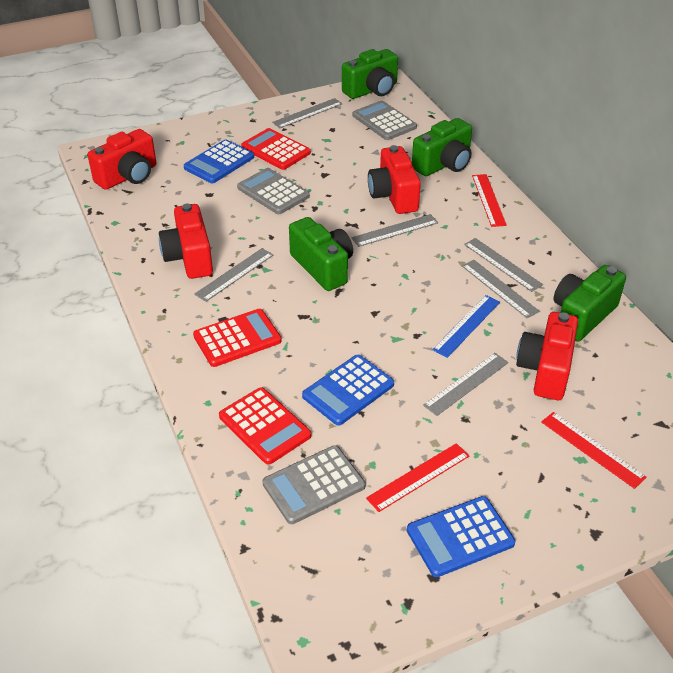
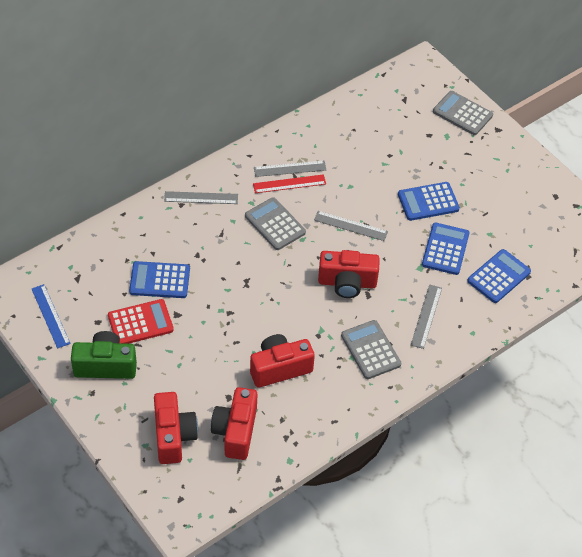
blue calculator: 3 -> 4
green camera: 4 -> 1
grey ruler: 6 -> 4
red calculator: 3 -> 1
red ruler: 3 -> 1

